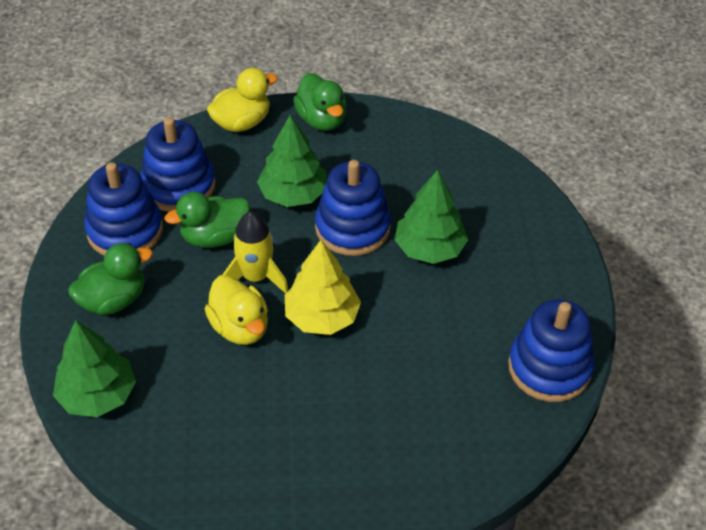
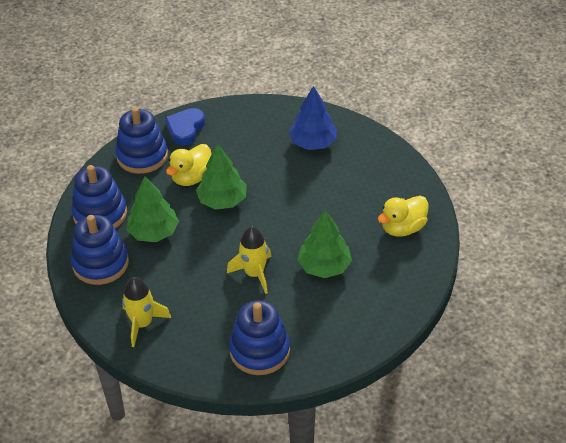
blue heart: 0 -> 1
blue tree: 0 -> 1
green duck: 3 -> 0
yellow rocket: 1 -> 2
yellow tree: 1 -> 0

